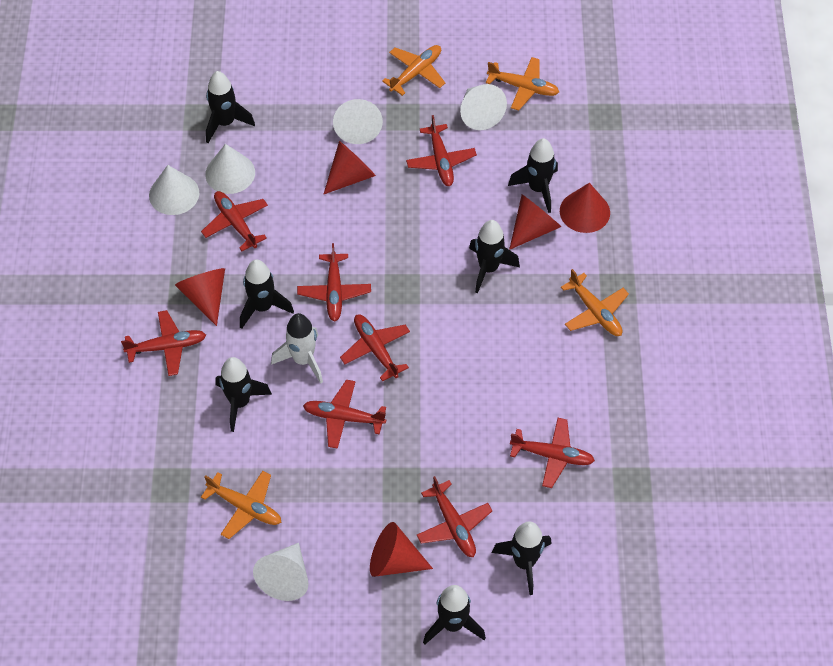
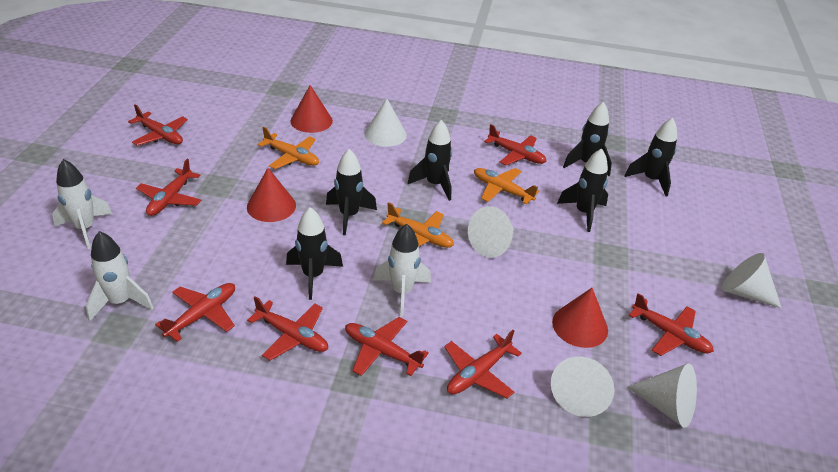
black rocket: 7 -> 6
orange plane: 4 -> 3
red cone: 5 -> 3
white rocket: 1 -> 3

